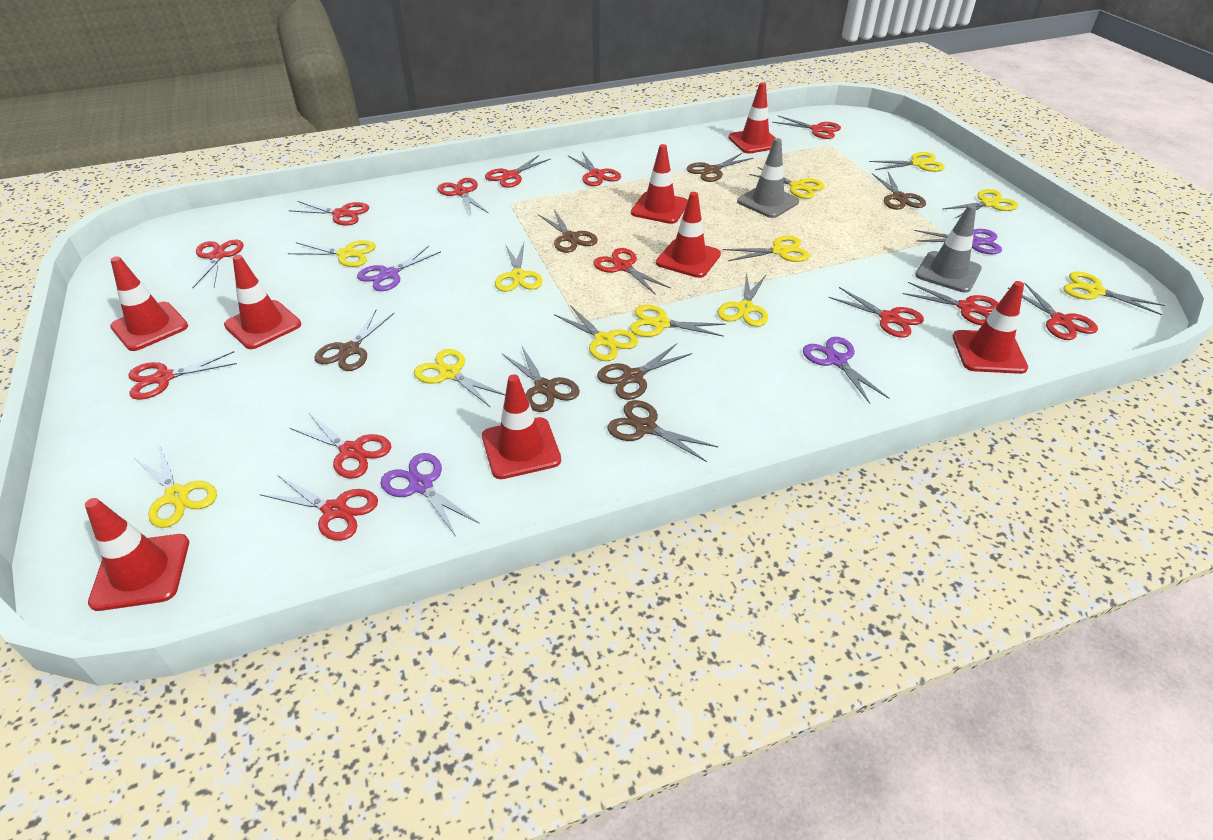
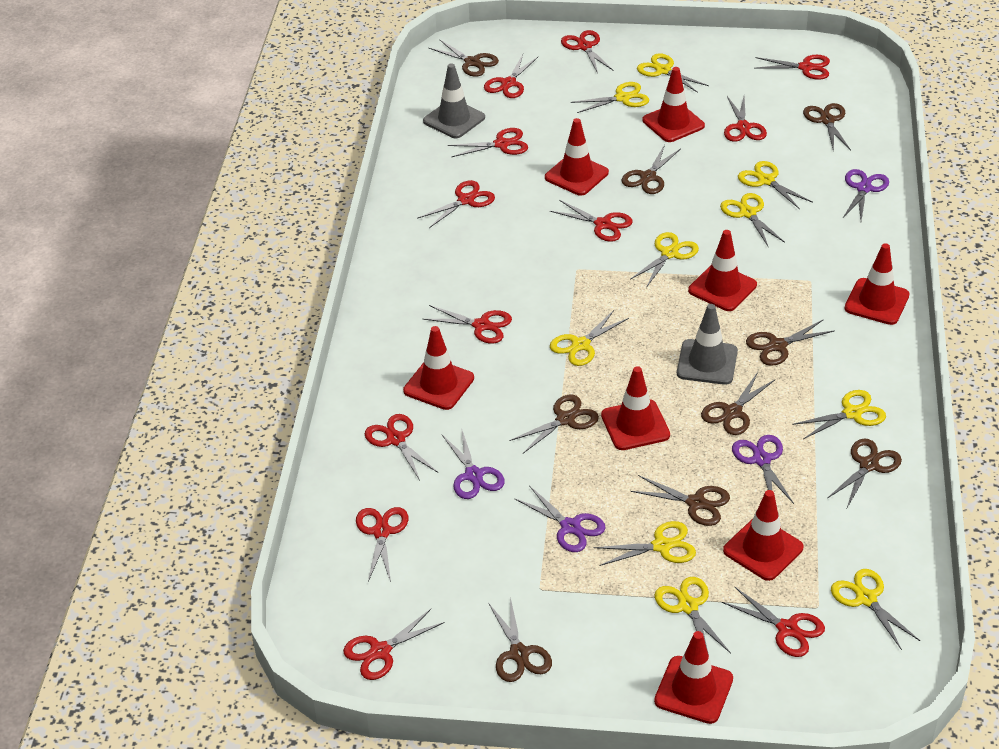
brown scissors: 7 -> 9
red scissors: 13 -> 12
yellow scissors: 12 -> 10

